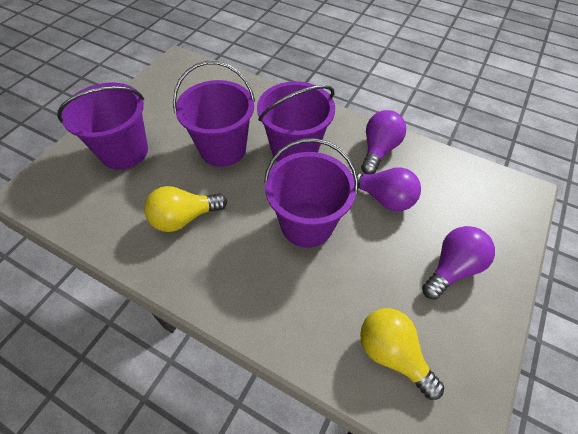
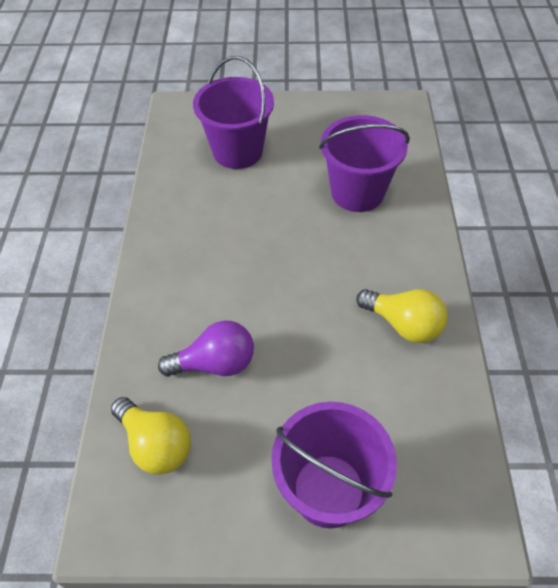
purple bucket: 4 -> 3
purple light bulb: 3 -> 1

